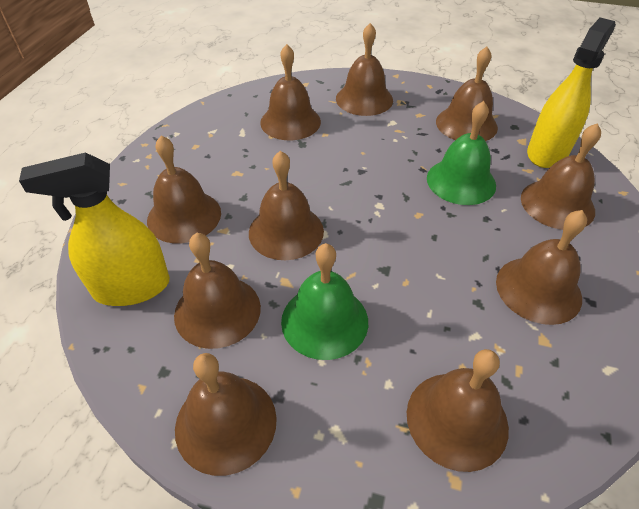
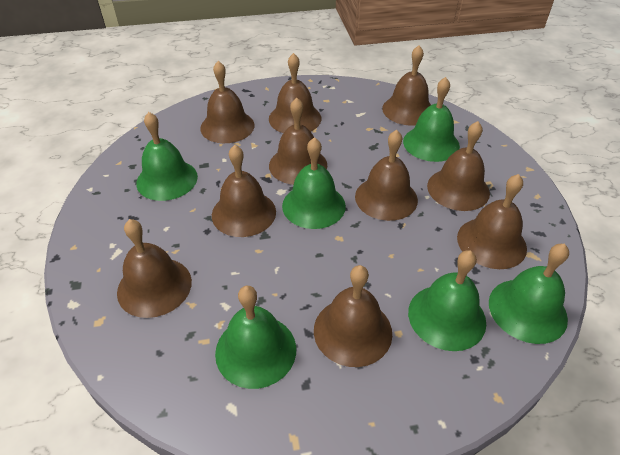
green bell: 2 -> 6
yellow spray bottle: 2 -> 0

